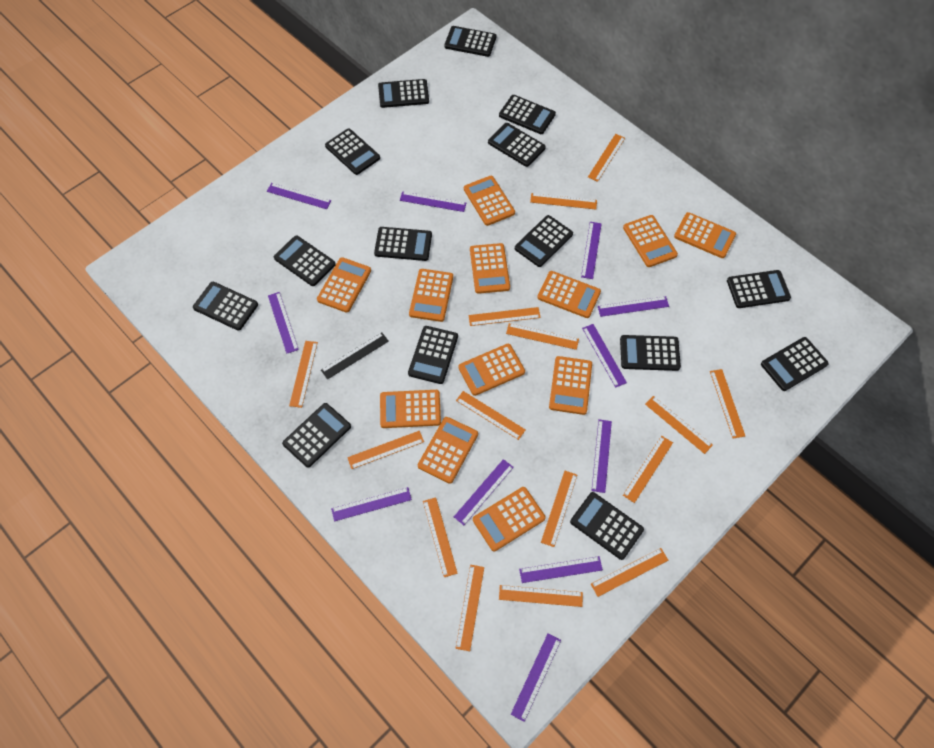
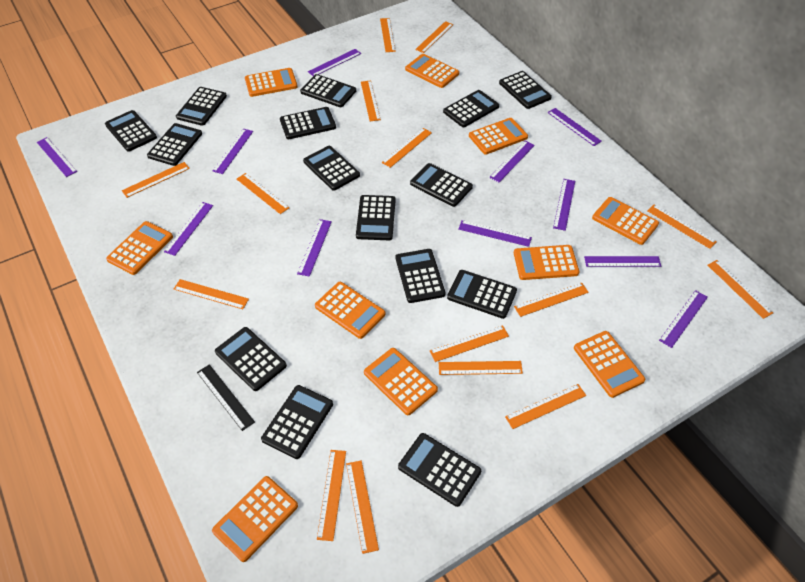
orange calculator: 12 -> 10

